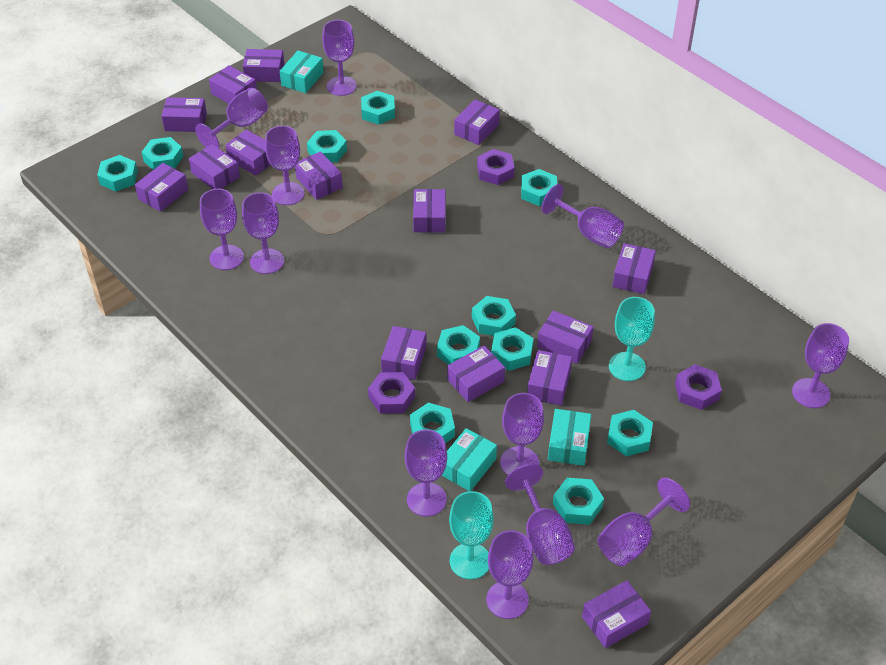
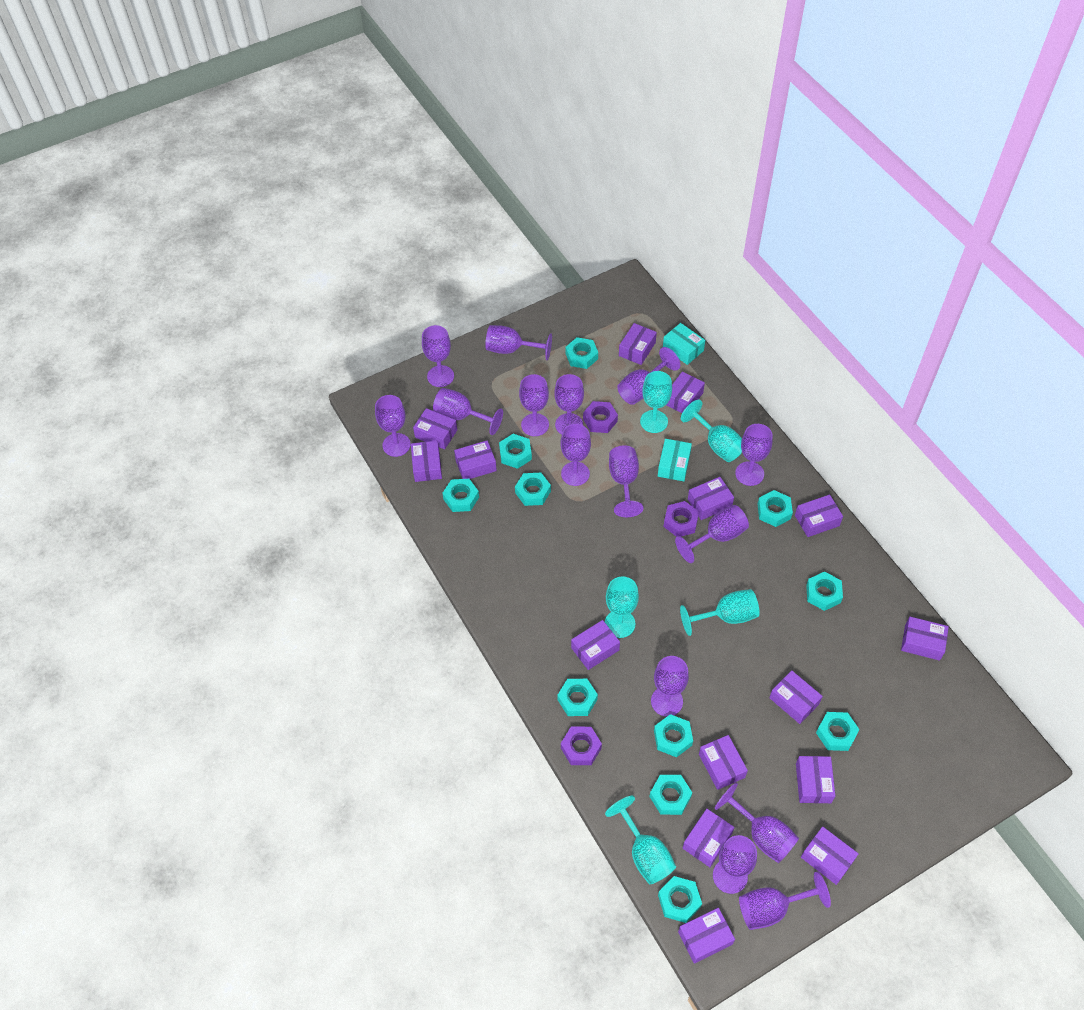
purple goblet: 12 -> 15
turquoise box: 3 -> 2
turquoise goblet: 2 -> 5

